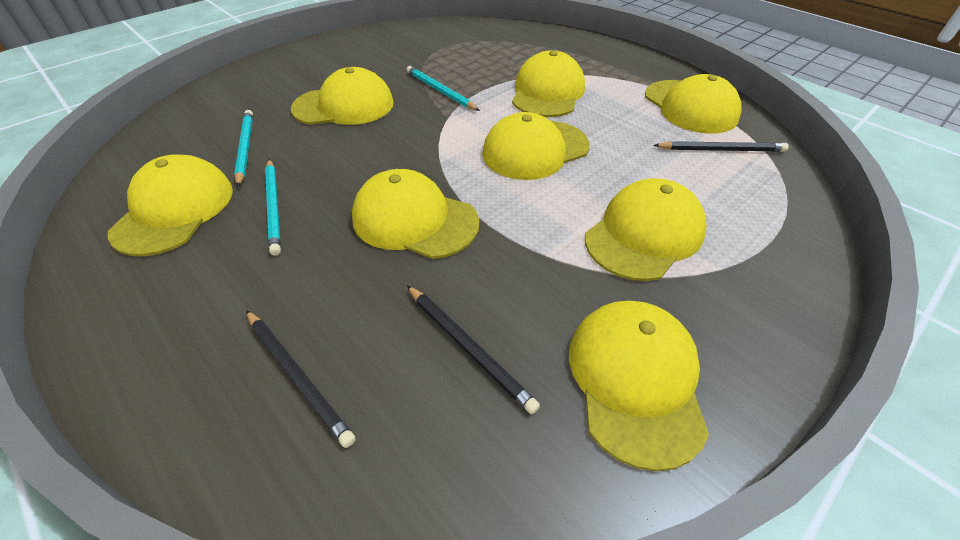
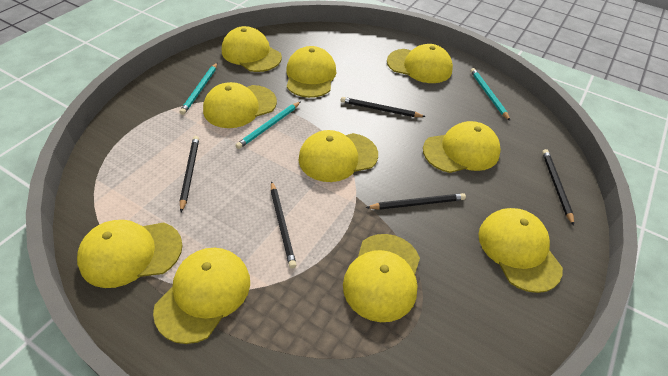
black pencil: 3 -> 5
yellow cap: 8 -> 10

